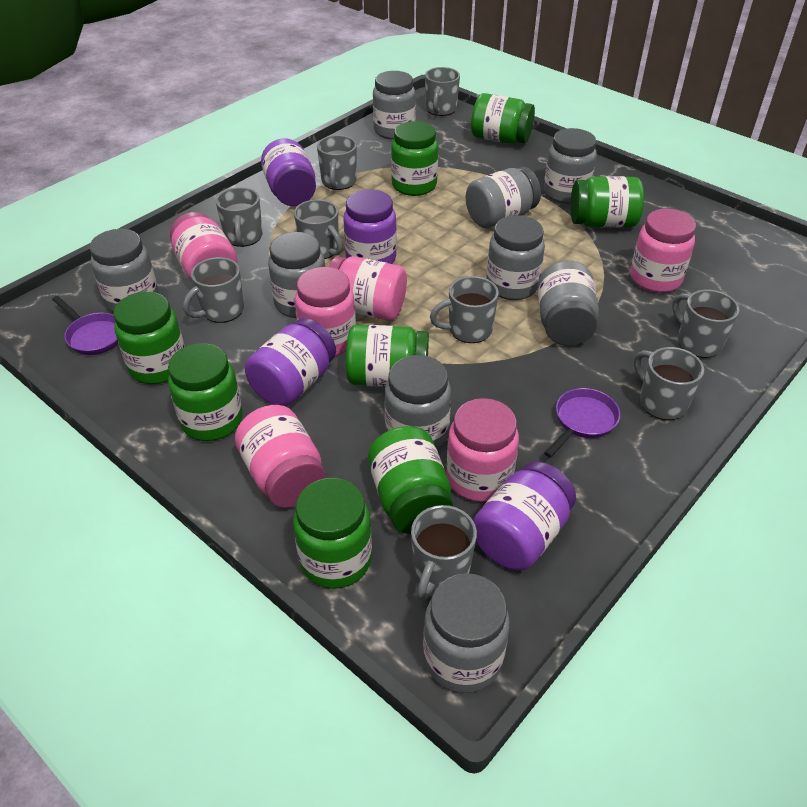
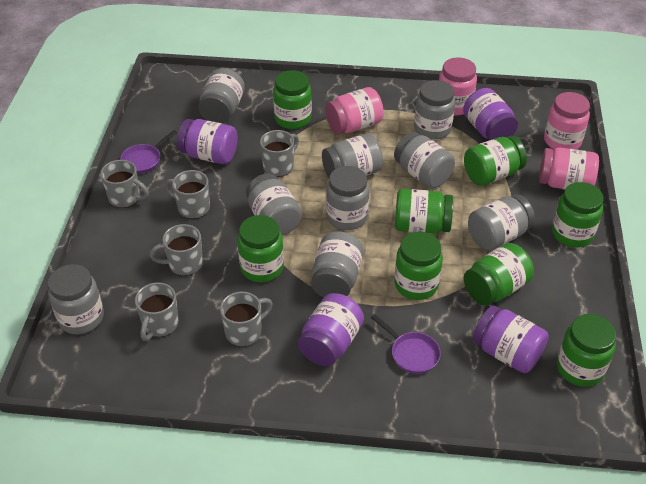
grey mug: 9 -> 6
pink jar: 6 -> 4

